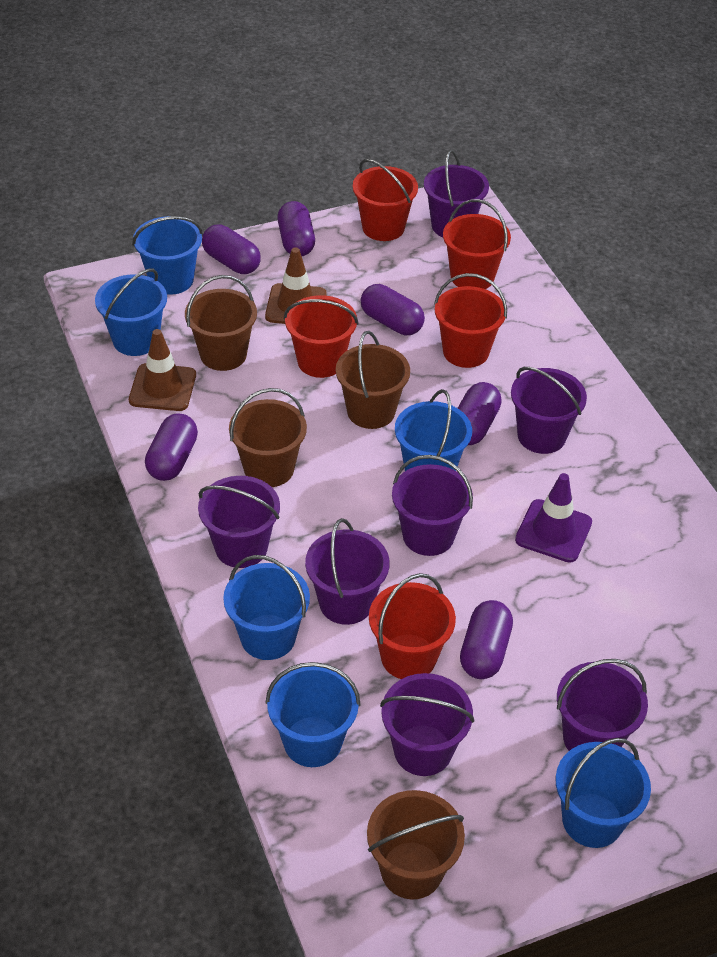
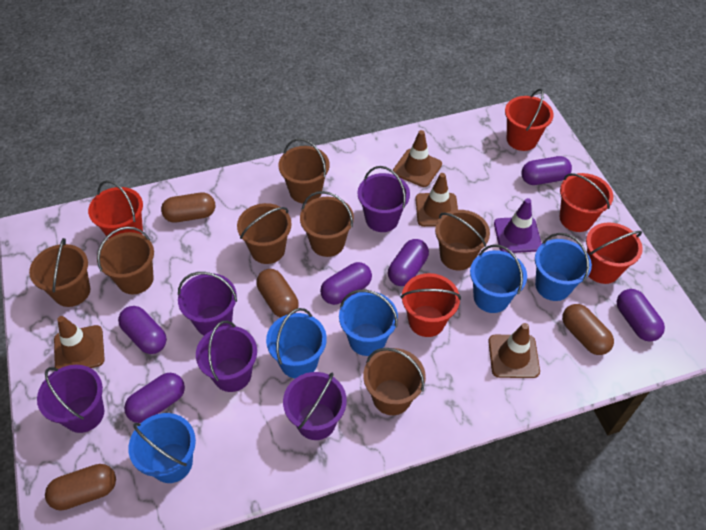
blue bucket: 6 -> 5
brown bucket: 4 -> 7
brown capsule: 0 -> 4
brown traffic cone: 2 -> 4
purple bucket: 7 -> 5

